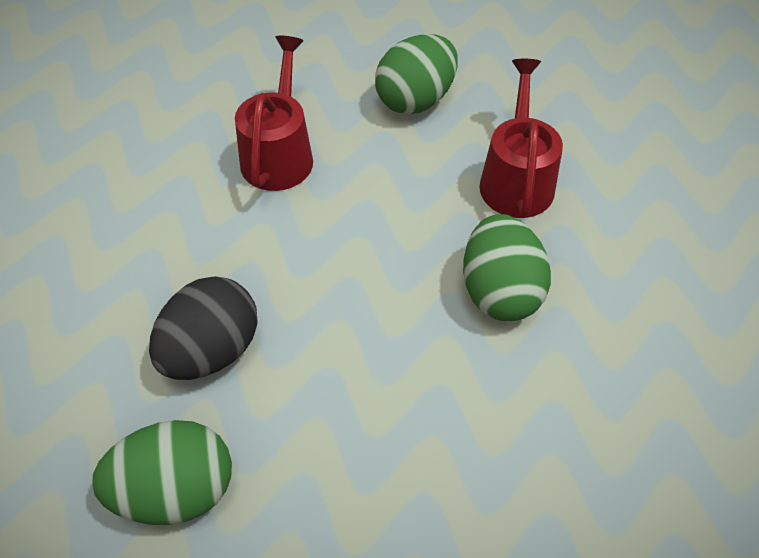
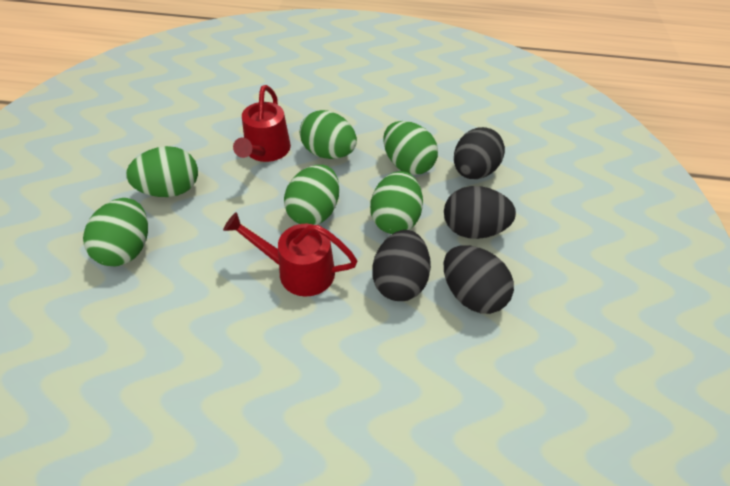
black egg: 1 -> 4
green egg: 3 -> 6

